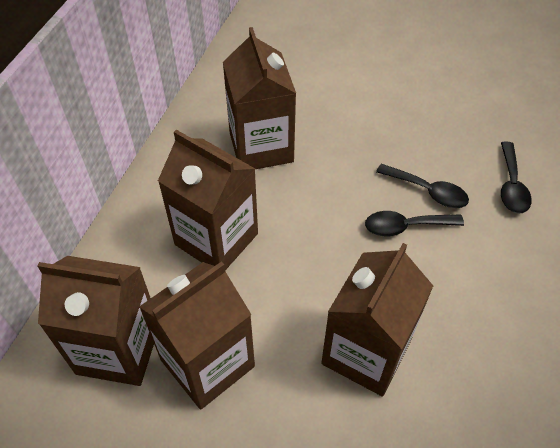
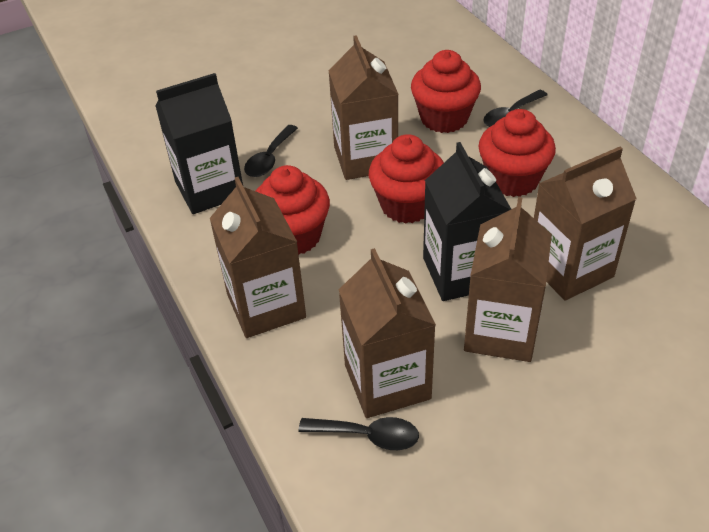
black carton: 0 -> 2
red cupcake: 0 -> 4

